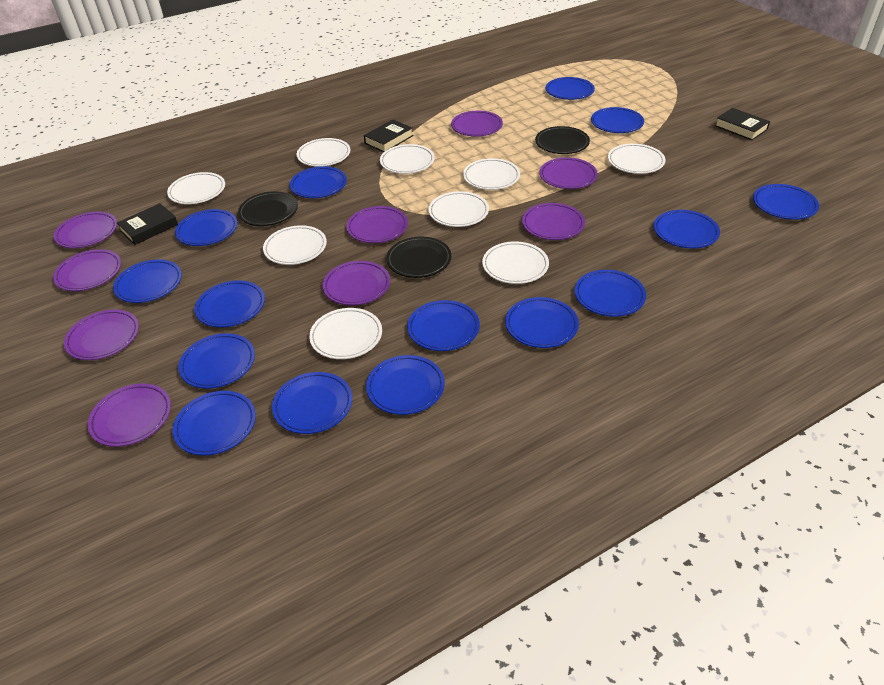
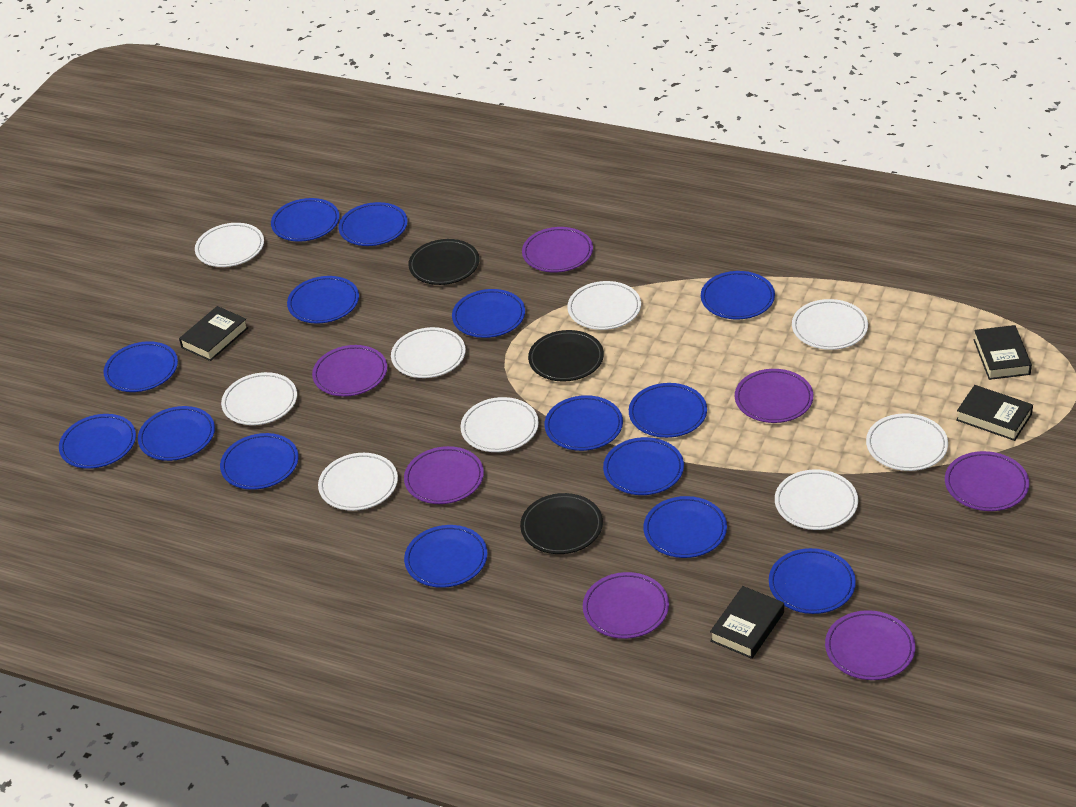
black book: 3 -> 4
purple plate: 9 -> 7

